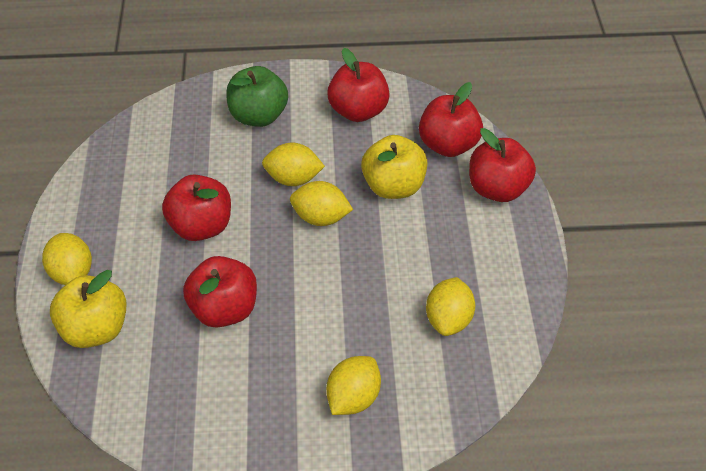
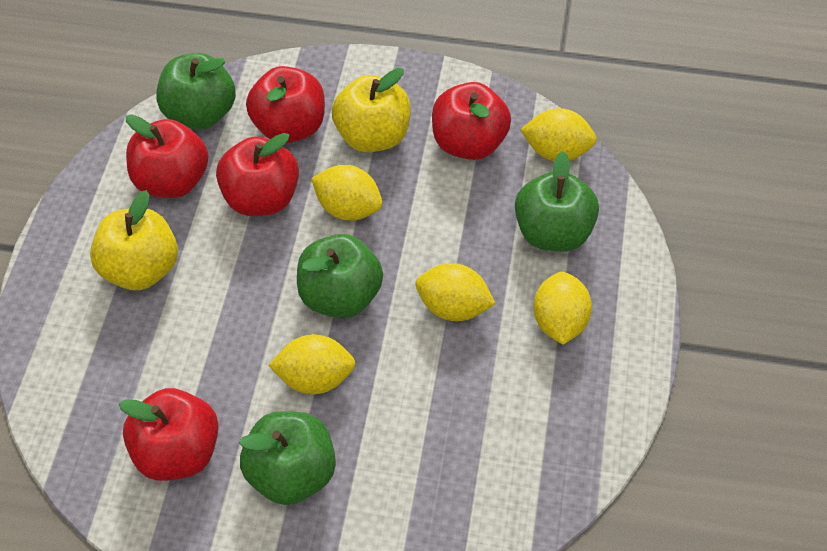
green apple: 1 -> 4

